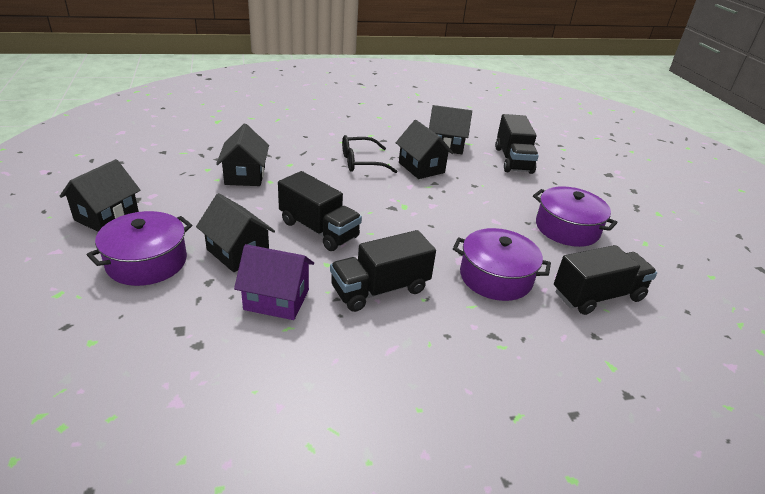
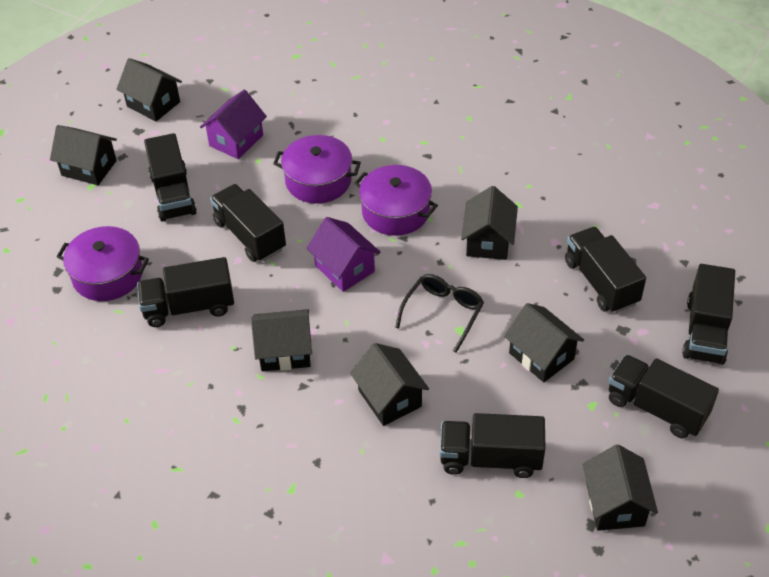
black house: 5 -> 7
black truck: 4 -> 7
purple house: 1 -> 2

